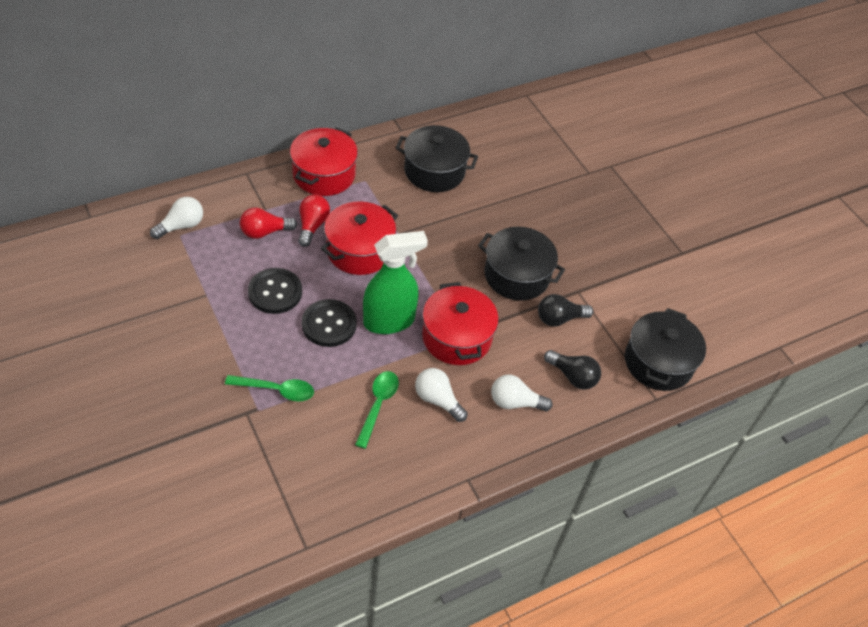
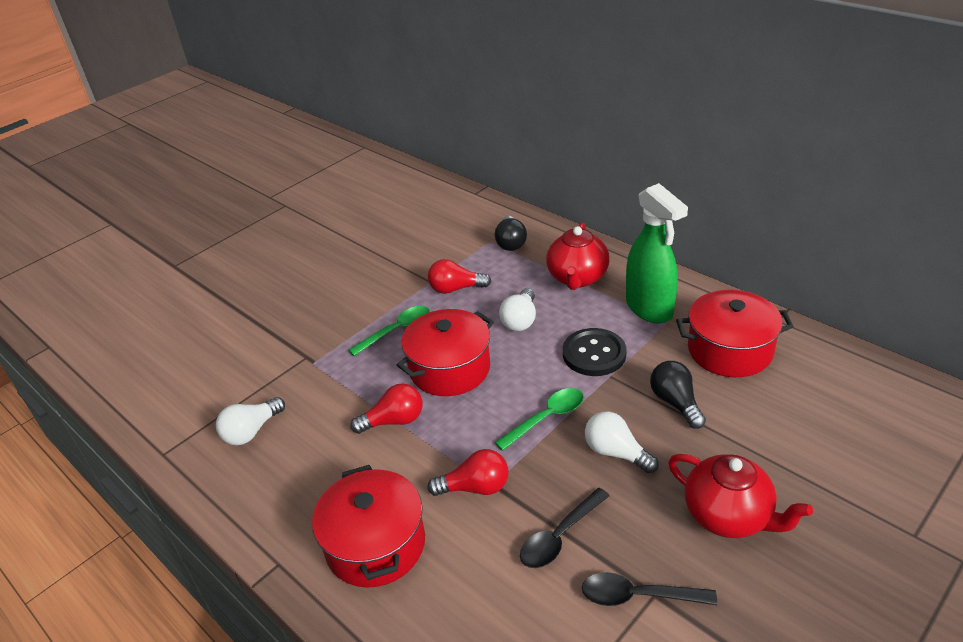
black button: 2 -> 1
black pot: 3 -> 0
black spoon: 0 -> 2
red light bulb: 2 -> 3
red teapot: 0 -> 2

